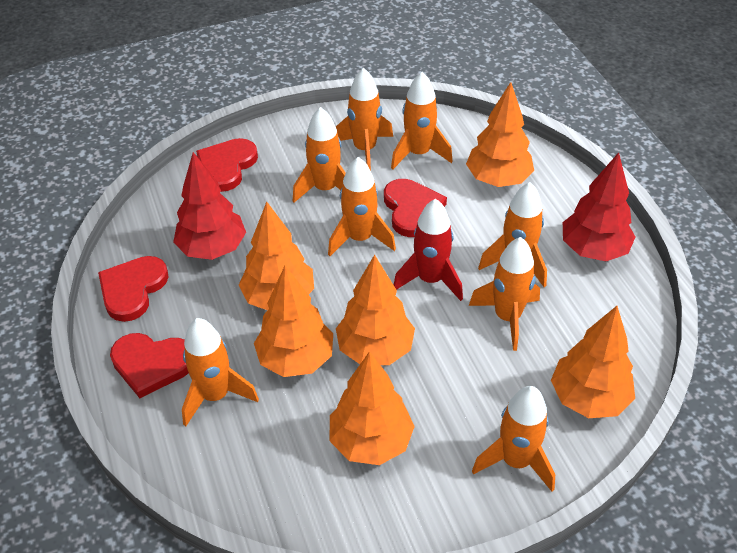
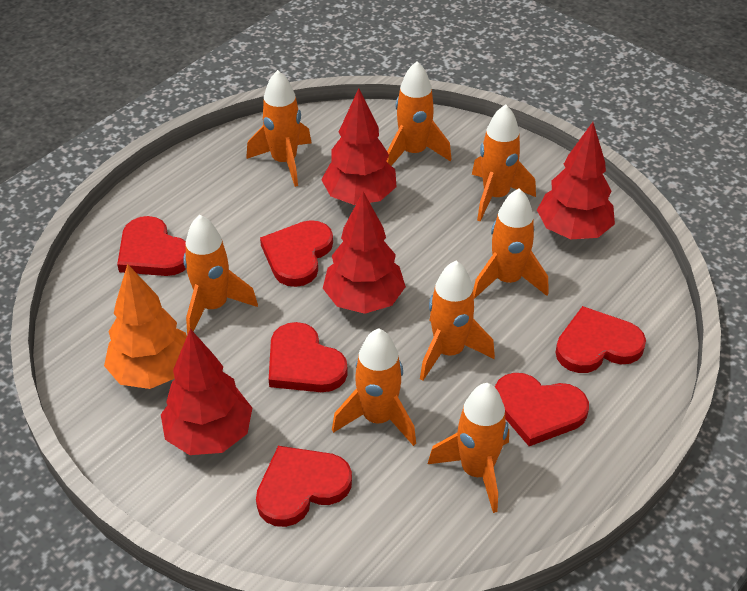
orange tree: 6 -> 1
red heart: 4 -> 6
red rocket: 1 -> 0
red tree: 2 -> 4

